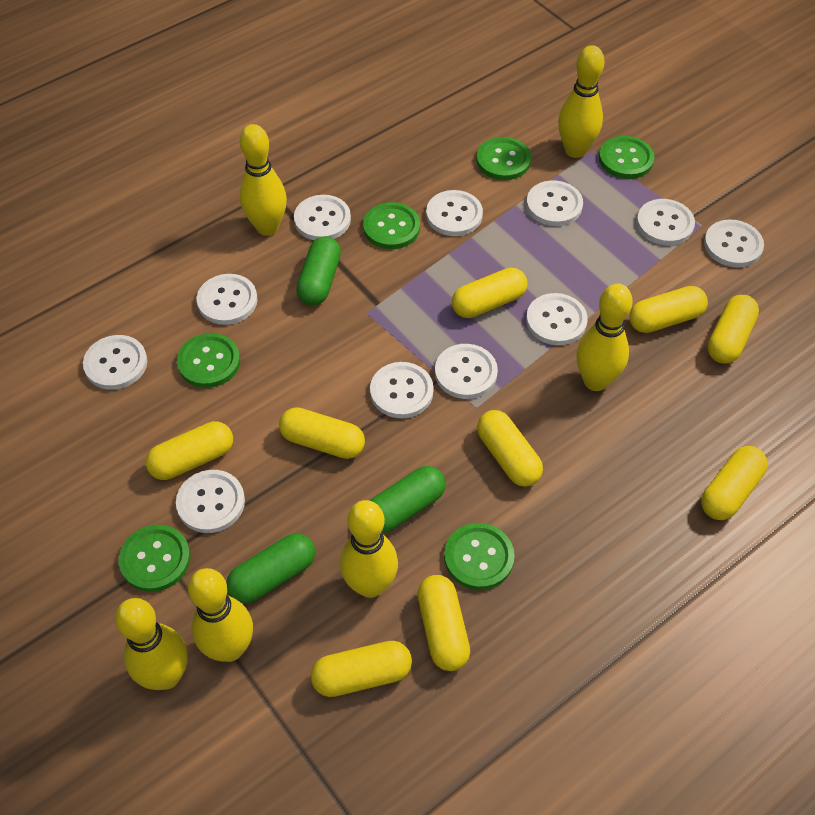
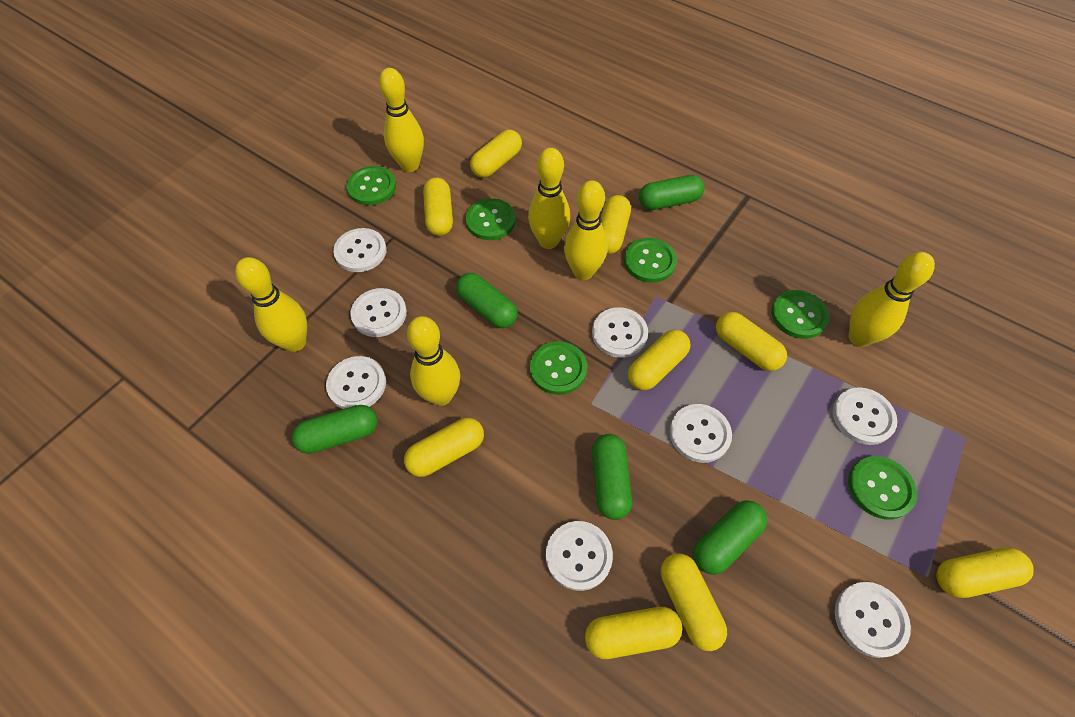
green capsule: 3 -> 5
white button: 11 -> 8

